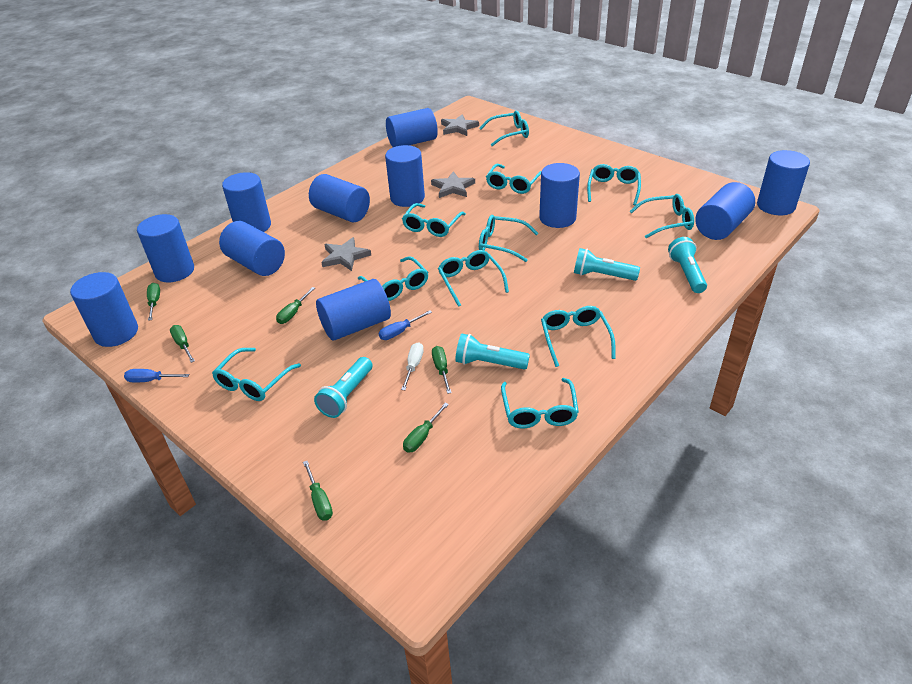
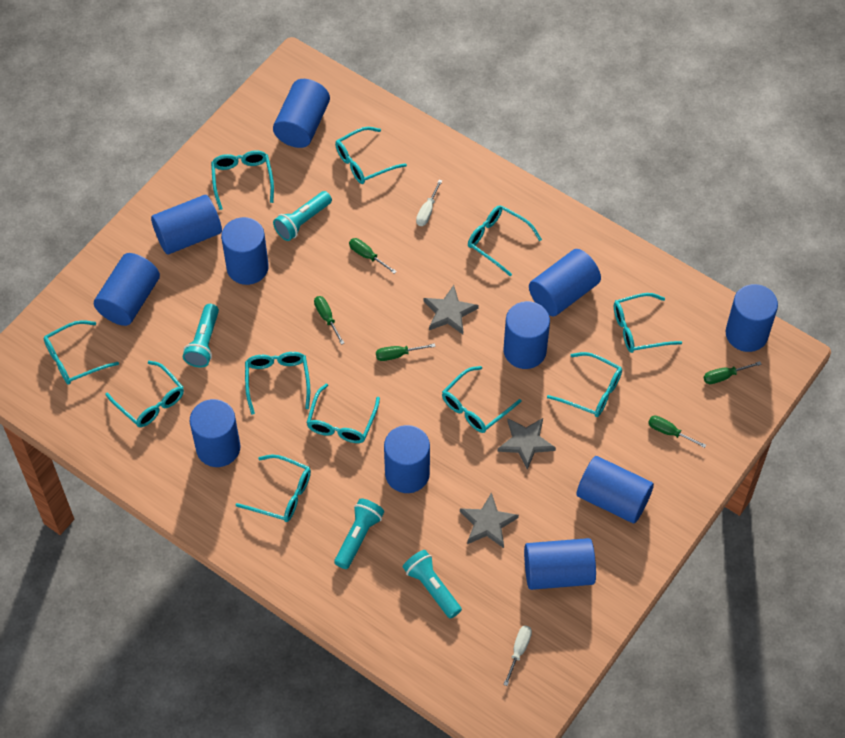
blue screwdriver: 2 -> 0
green screwdriver: 6 -> 5
white screwdriver: 1 -> 2

